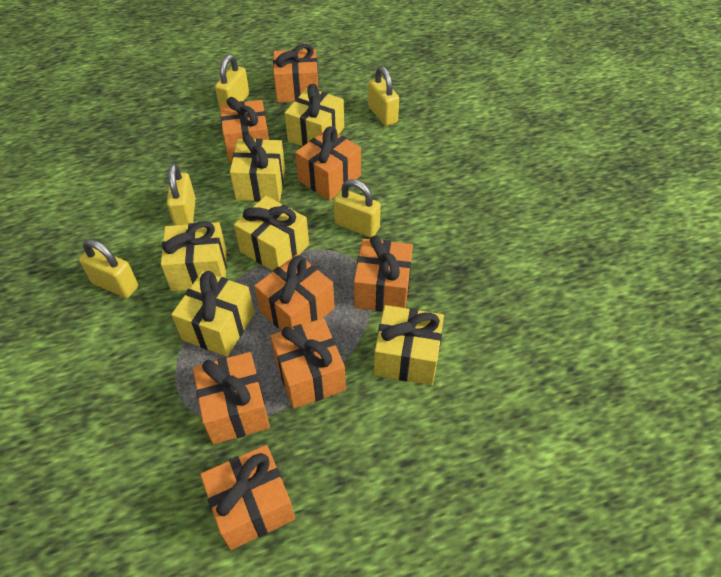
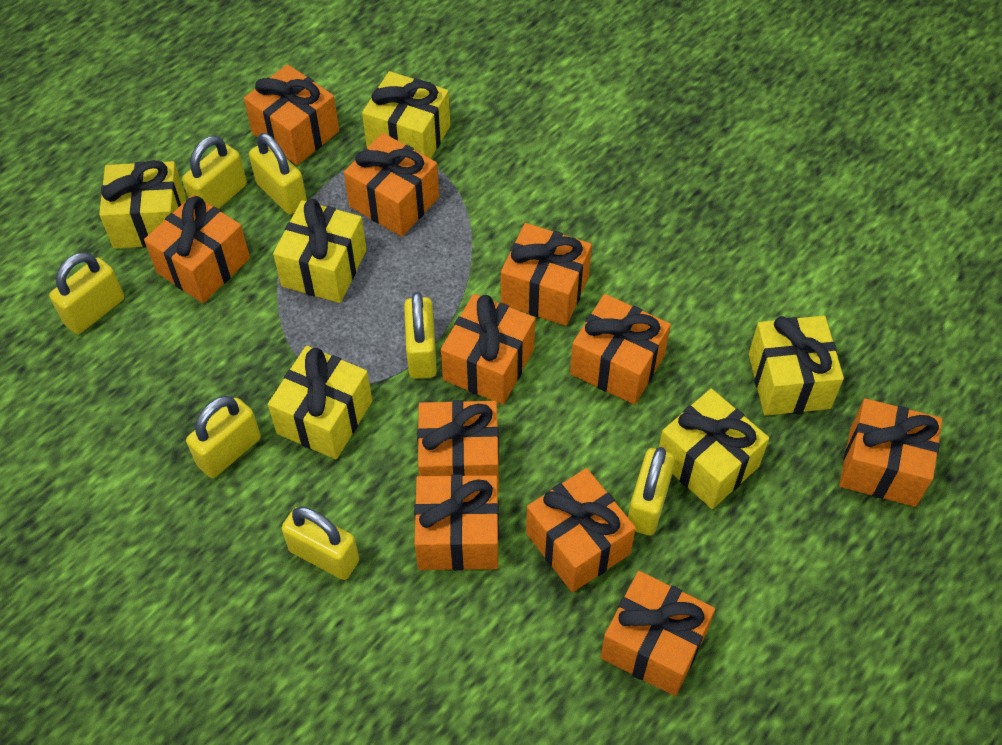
orange gift: 8 -> 11
yellow padlock: 5 -> 7

